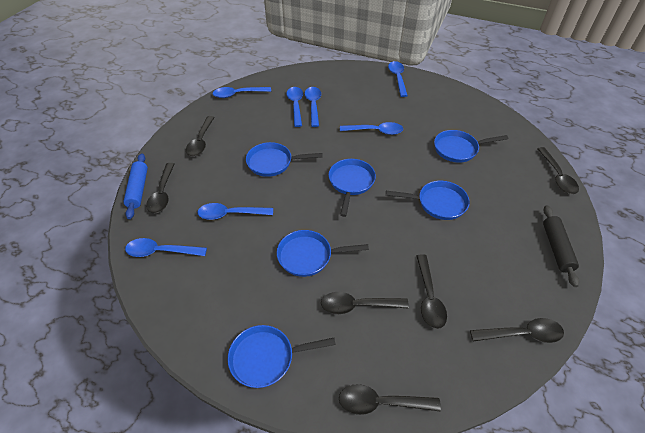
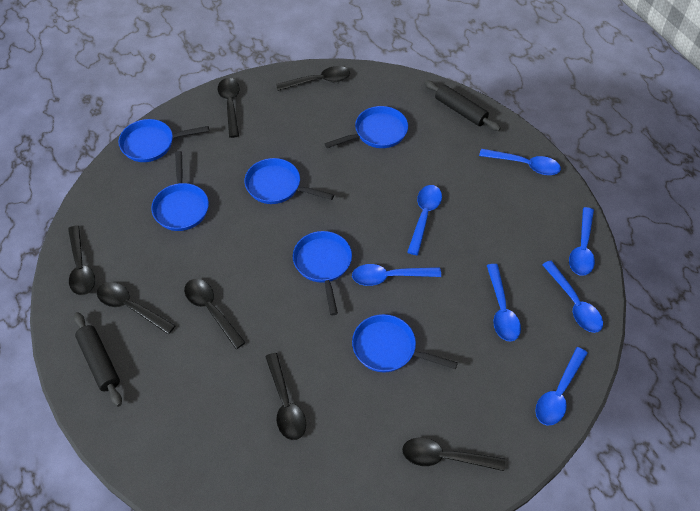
black rolling pin: 1 -> 2
blue rolling pin: 1 -> 0

